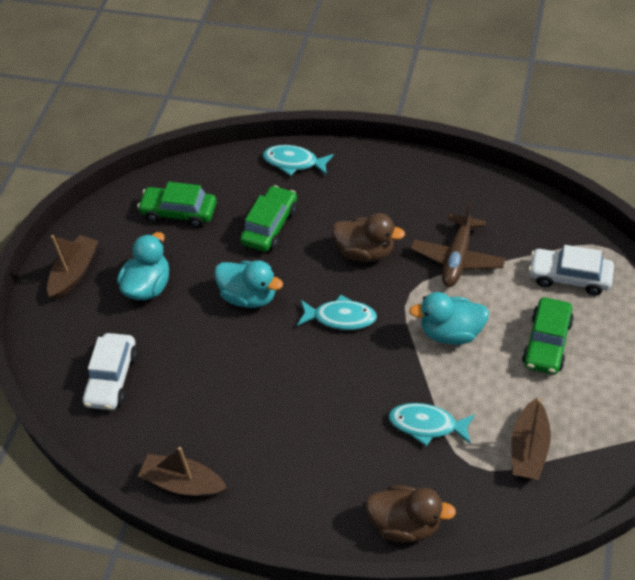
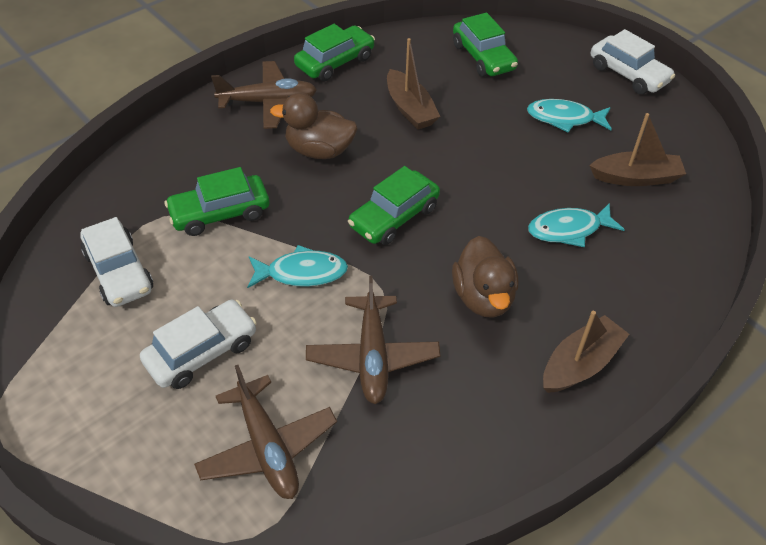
brown plane: 1 -> 3
green car: 3 -> 4
turquoise duck: 3 -> 0
white car: 2 -> 3

